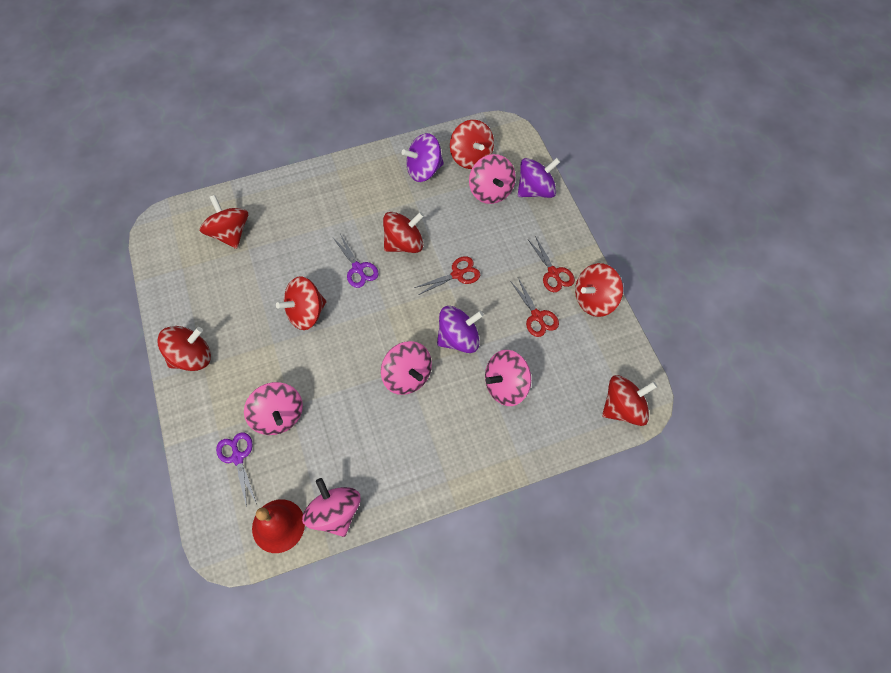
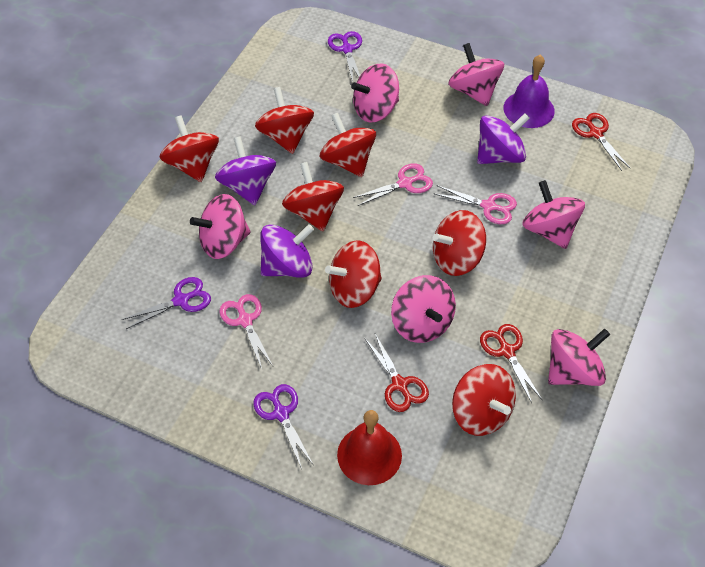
pink scissors: 0 -> 3
pink spinning top: 5 -> 6
purple bell: 0 -> 1
purple scissors: 2 -> 3

